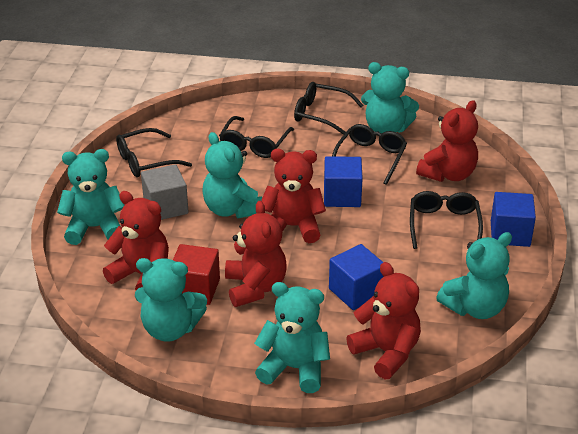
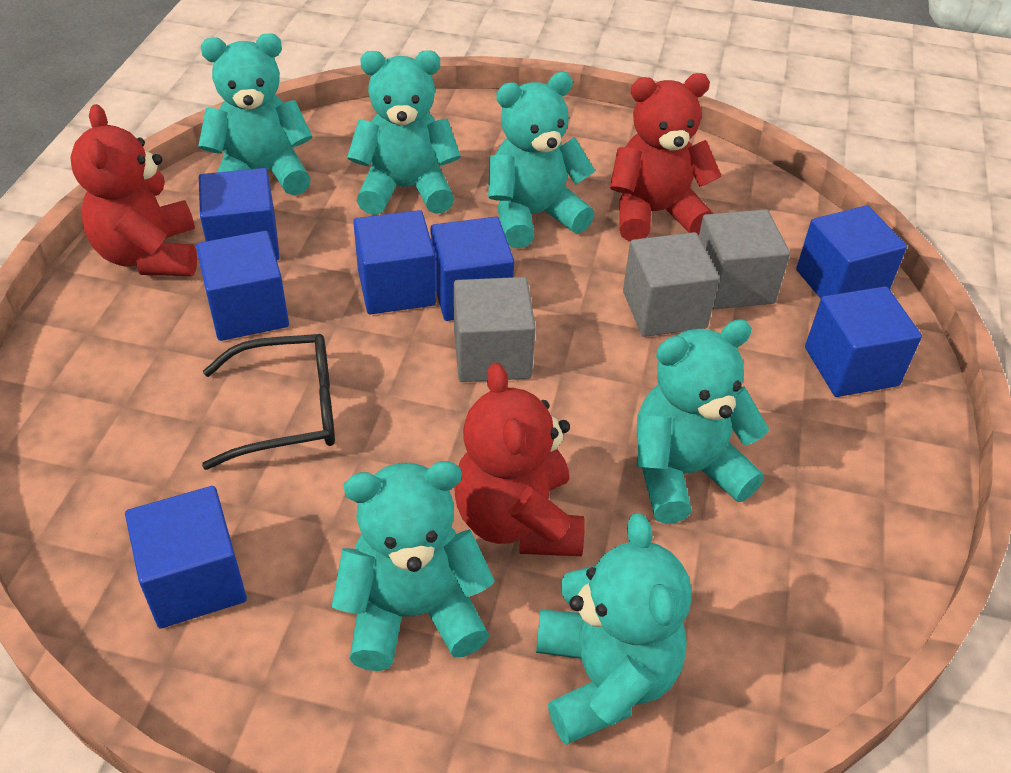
black glasses: 5 -> 1
blue cube: 3 -> 7
grey cube: 1 -> 3
red cube: 1 -> 0
red teddy bear: 5 -> 3

